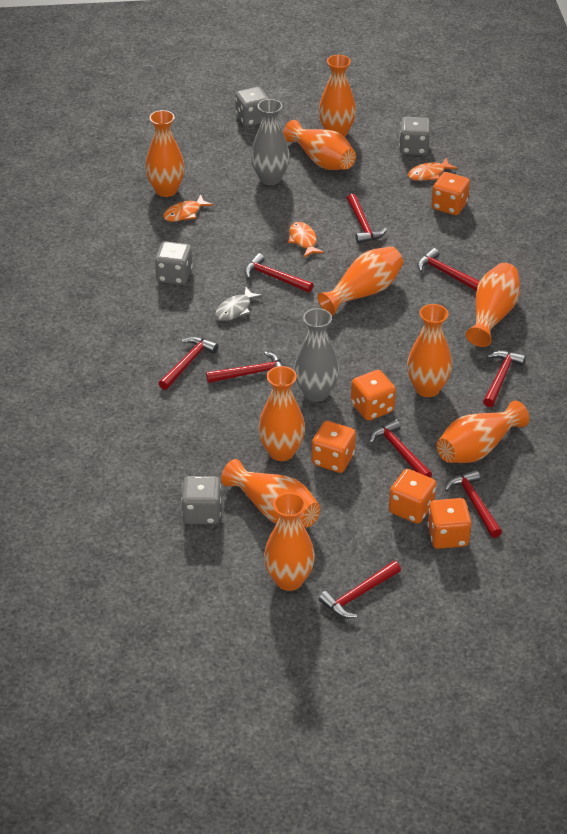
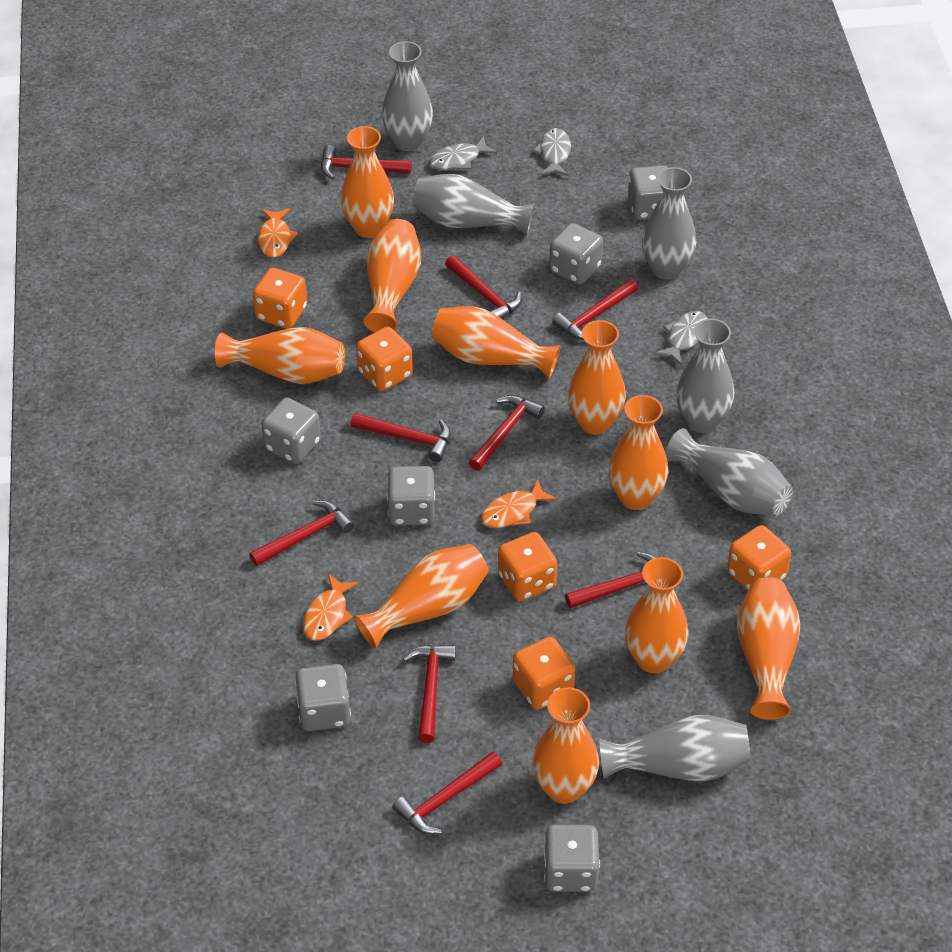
grey dice: 4 -> 6
grey fish: 1 -> 3
grey vase: 2 -> 6

